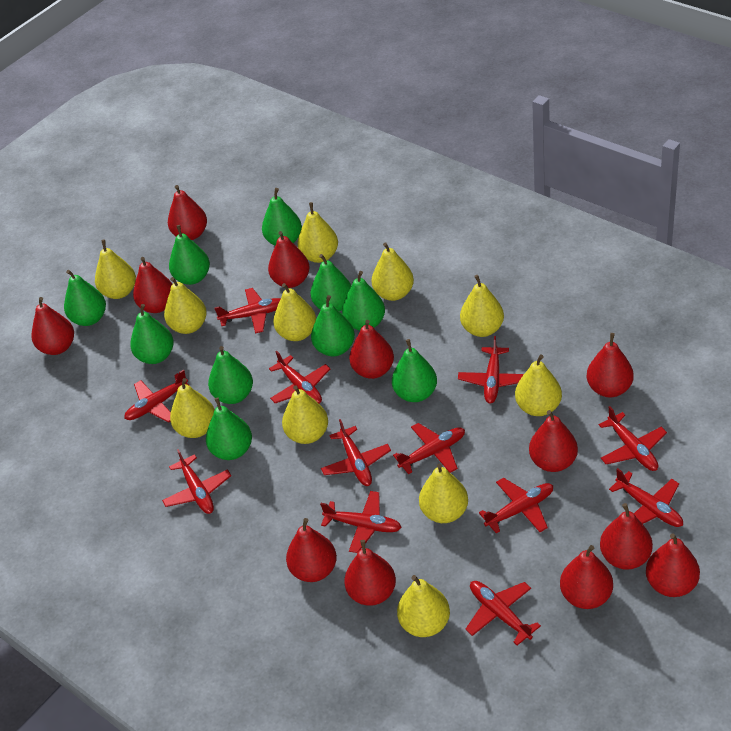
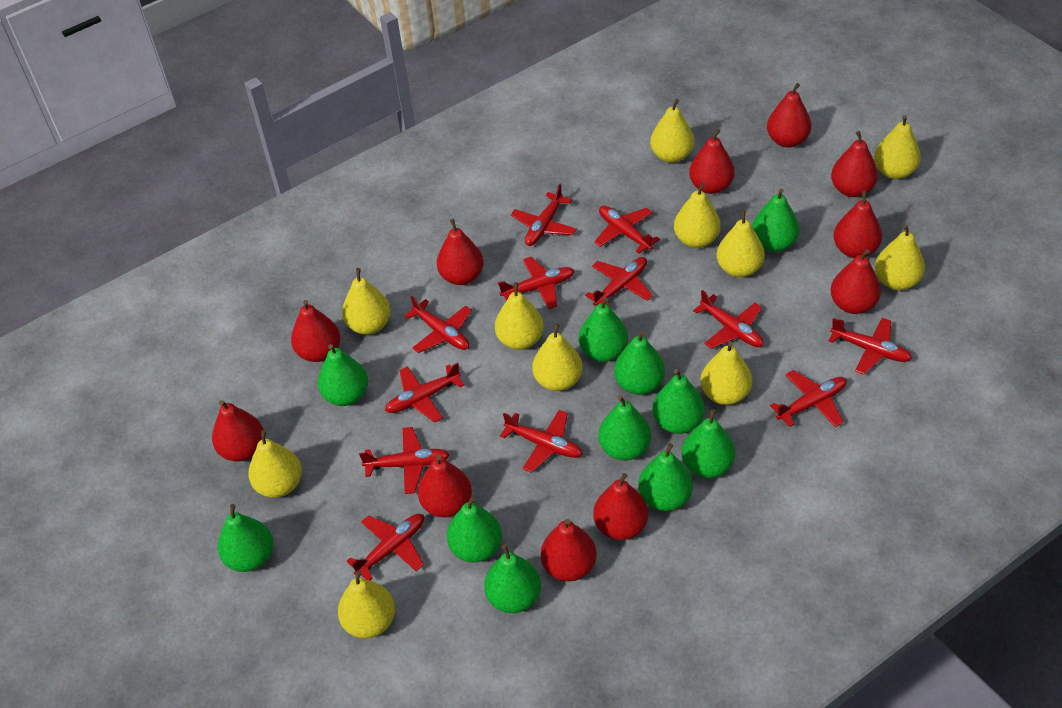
green pear: 10 -> 11
red pear: 12 -> 11

